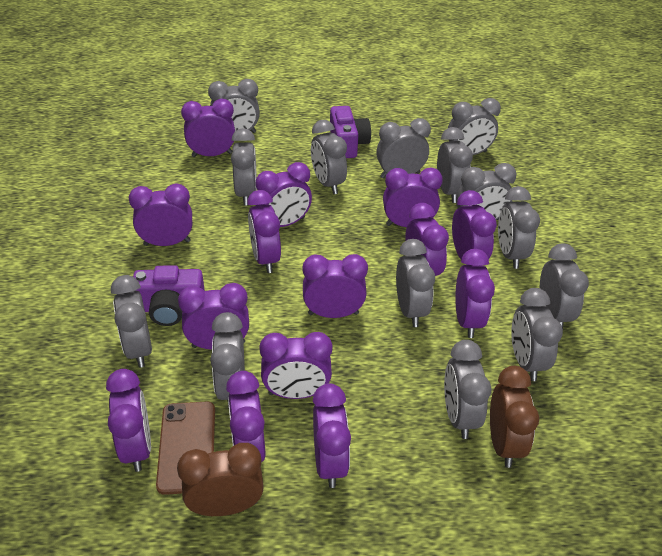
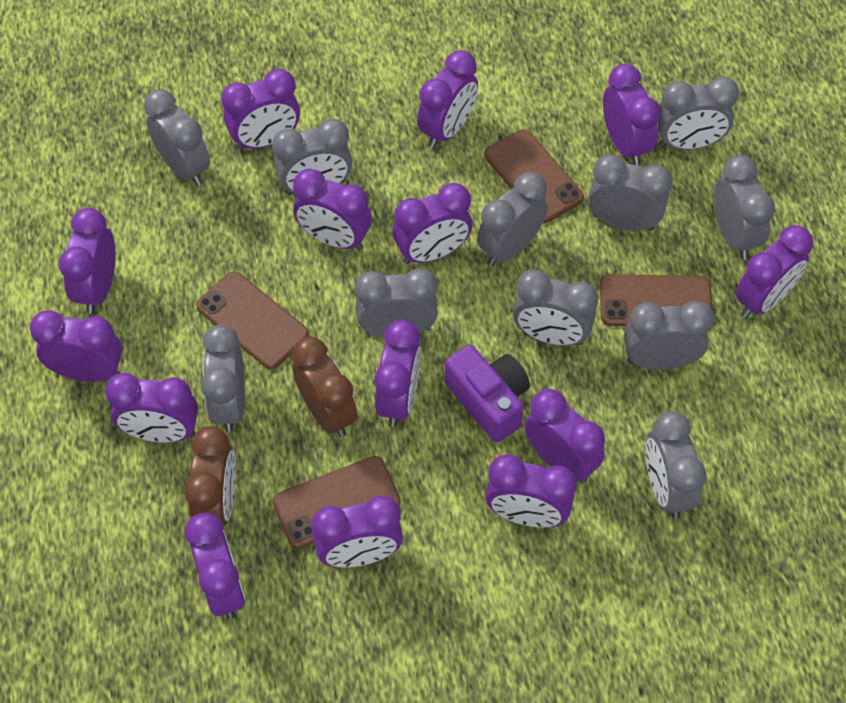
brown phone: 1 -> 4
grey clock: 14 -> 11
purple camera: 2 -> 1

